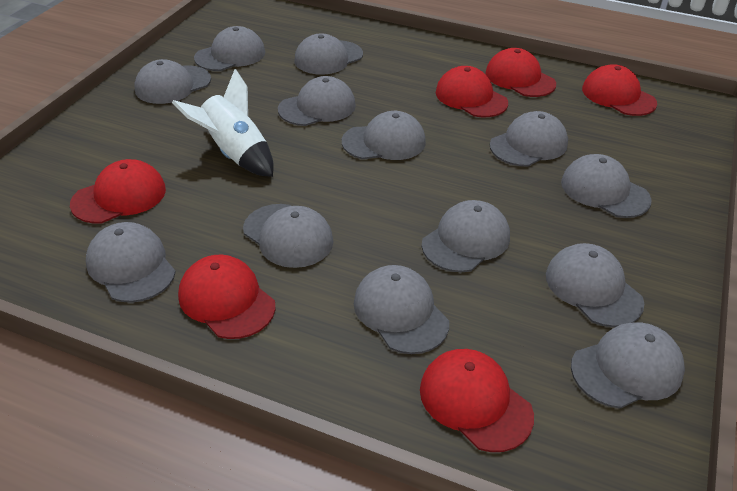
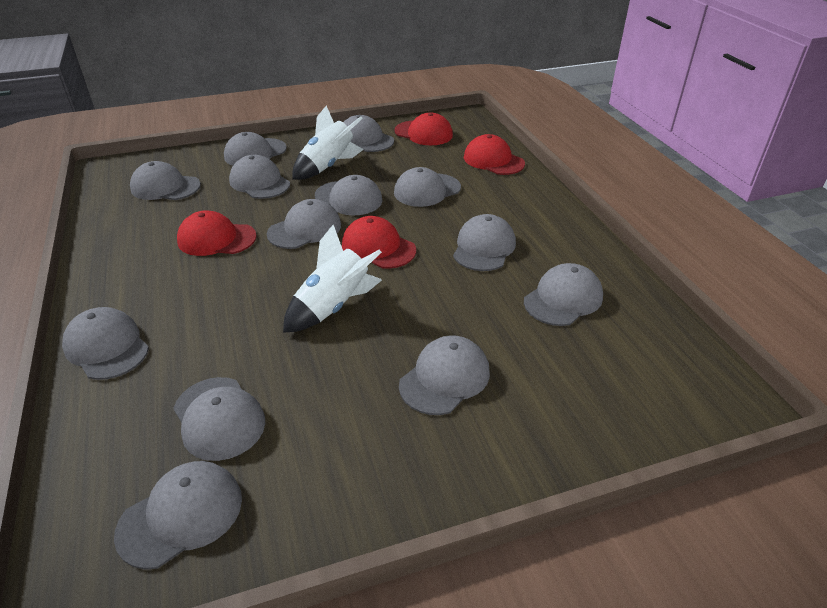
red cap: 6 -> 4
white rocket: 1 -> 2

